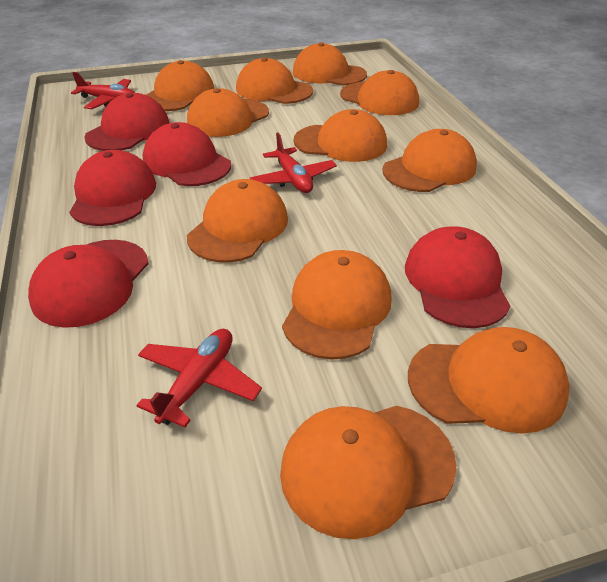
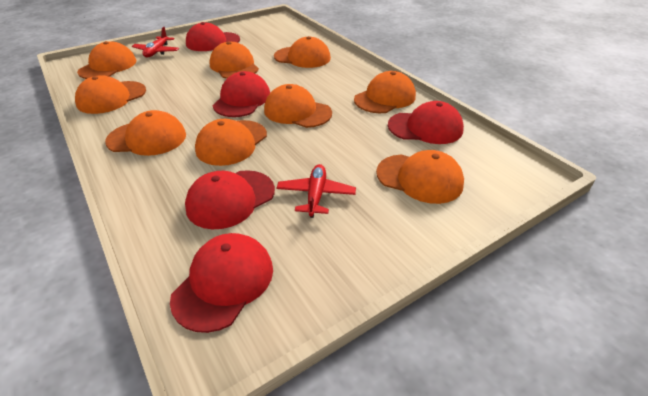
orange cap: 11 -> 9
red plane: 3 -> 2

